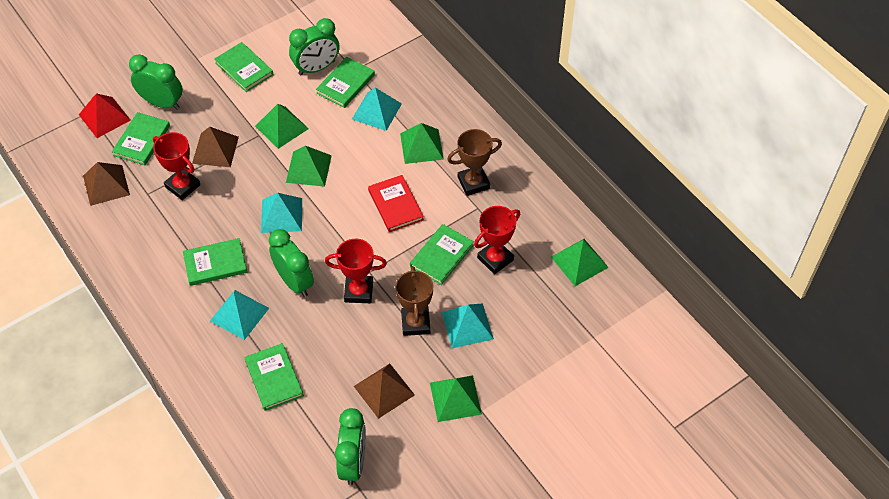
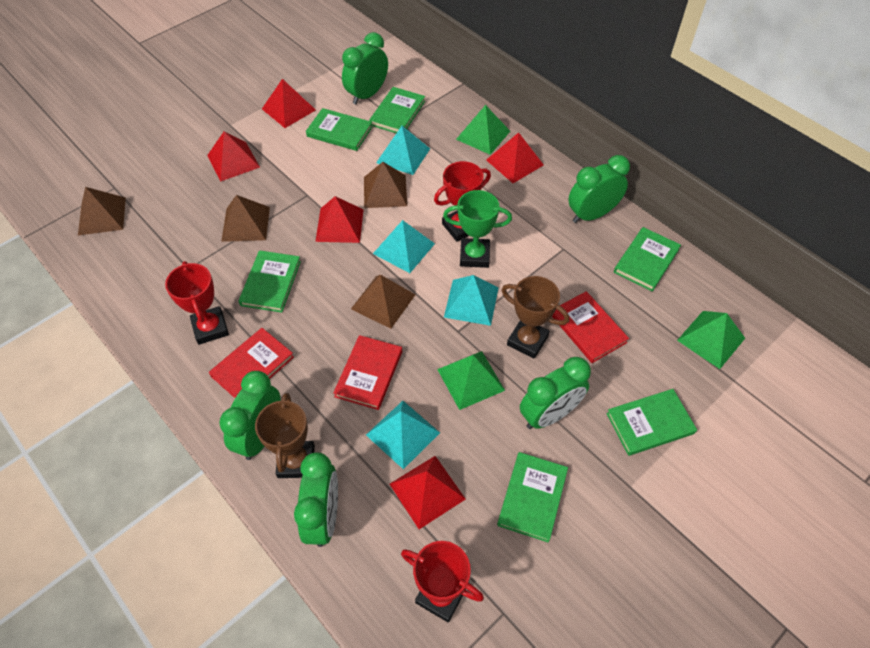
brown pyramid: 3 -> 4
green clock: 4 -> 5
green pyramid: 5 -> 3
green trophy: 0 -> 1
red book: 1 -> 3
red pyramid: 1 -> 5

